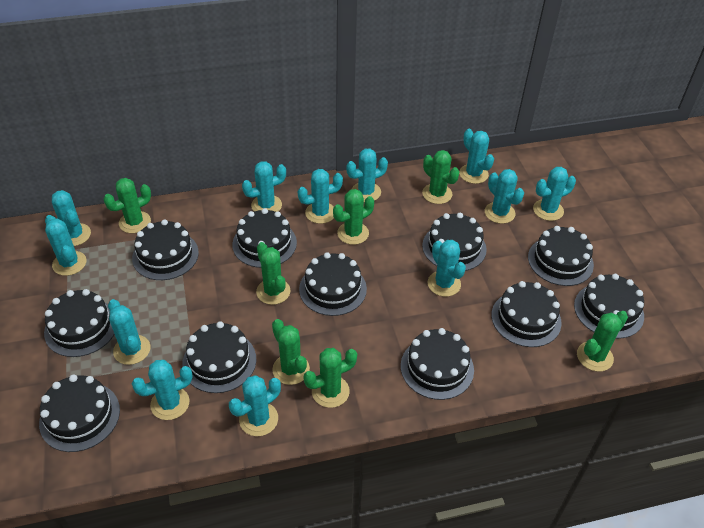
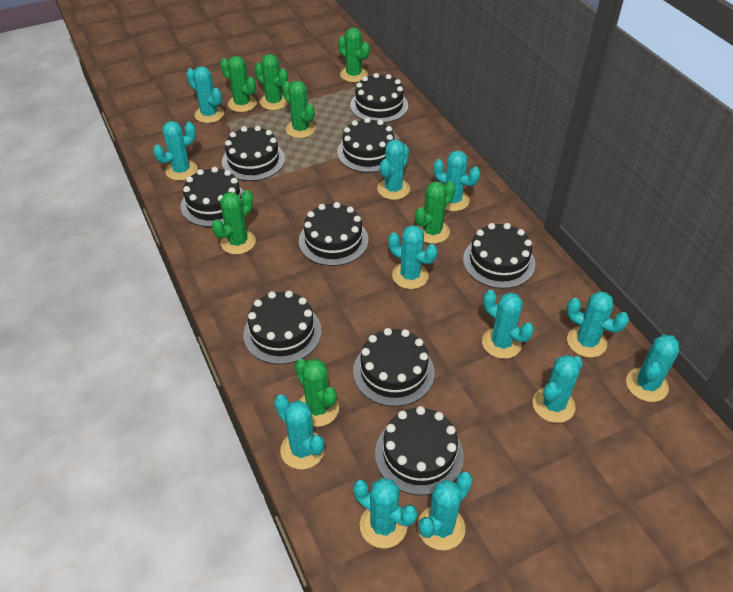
black cake: 11 -> 9

